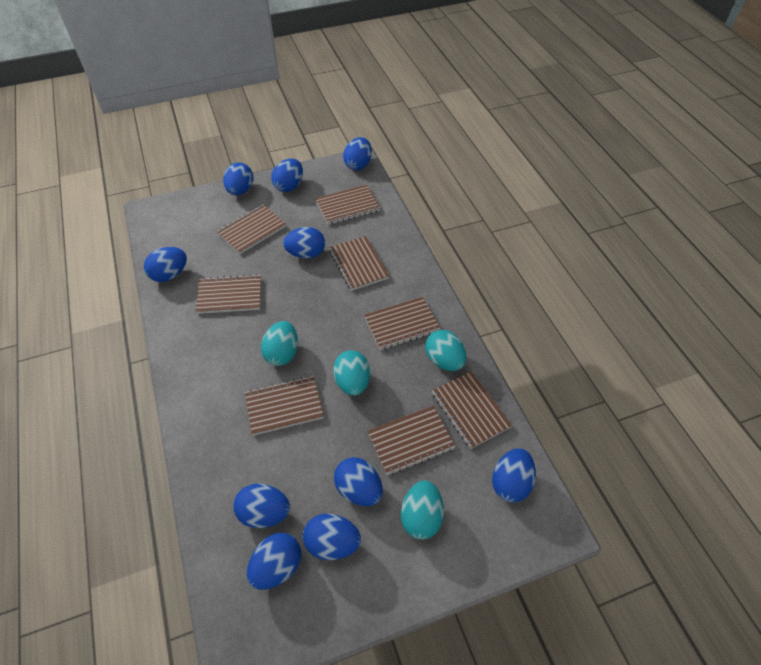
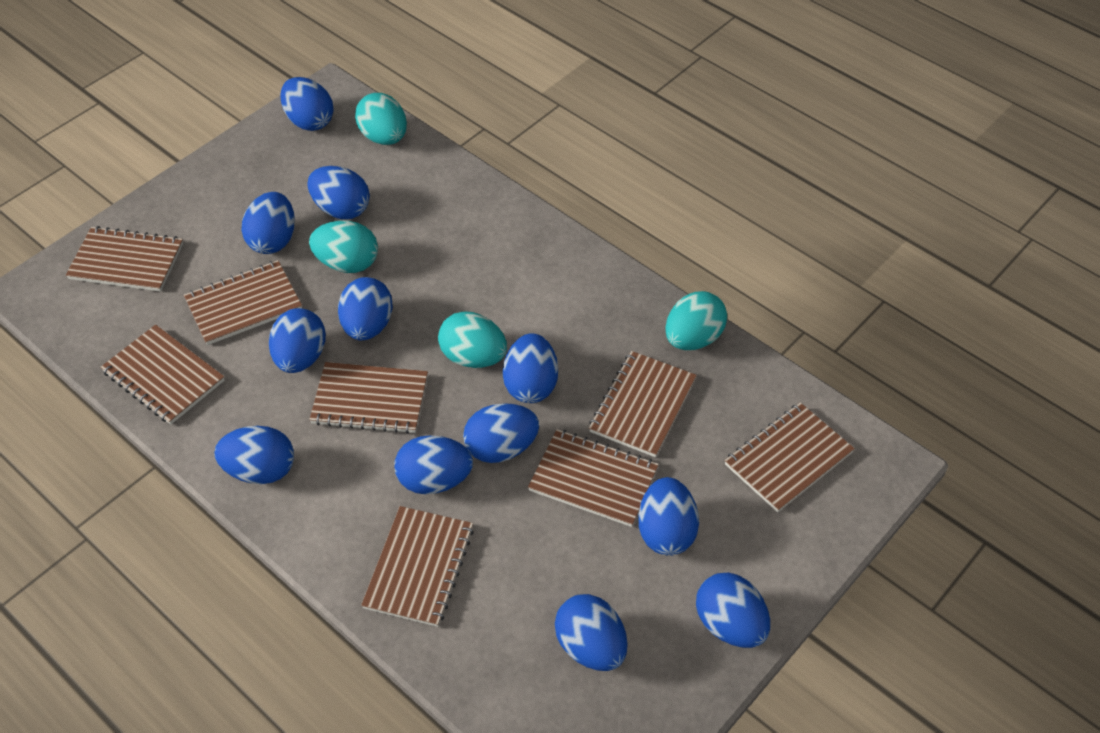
blue egg: 10 -> 12

